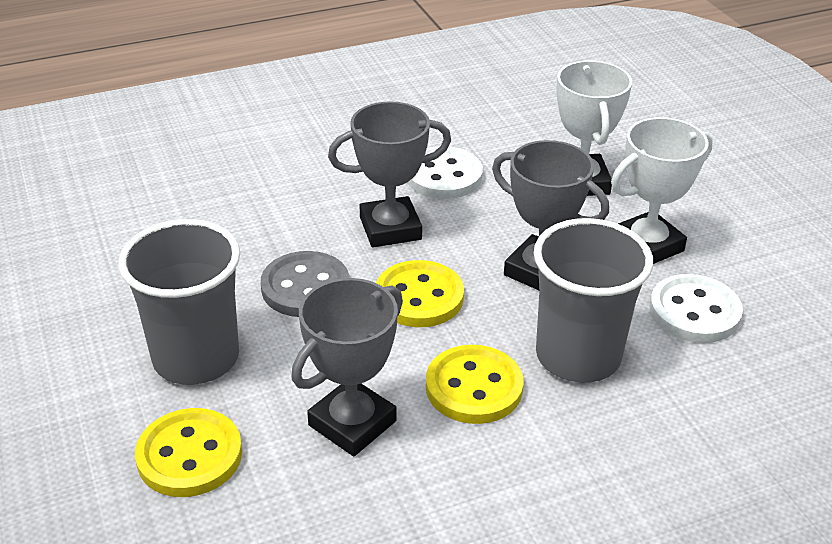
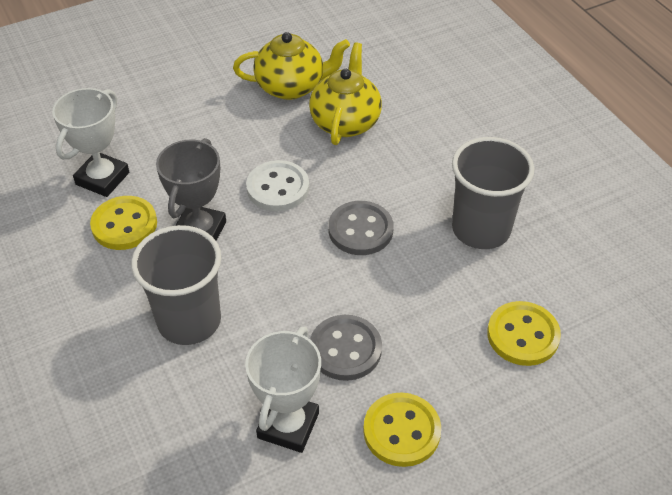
grey button: 1 -> 2
grey trophy: 3 -> 1
white button: 2 -> 1
yellow teapot: 0 -> 2

